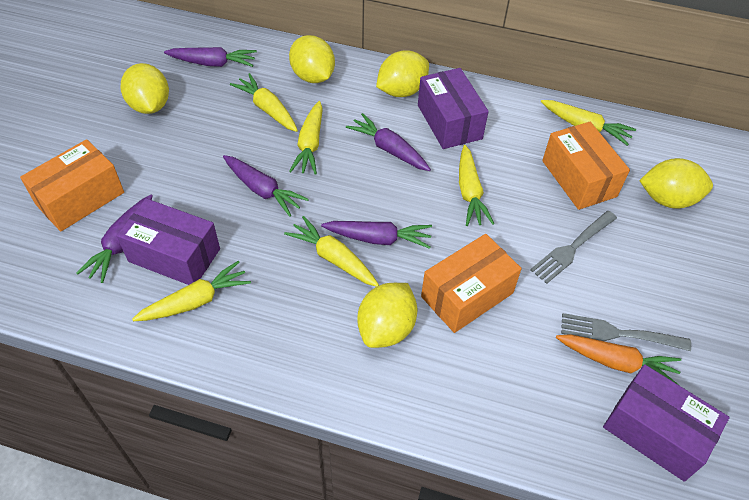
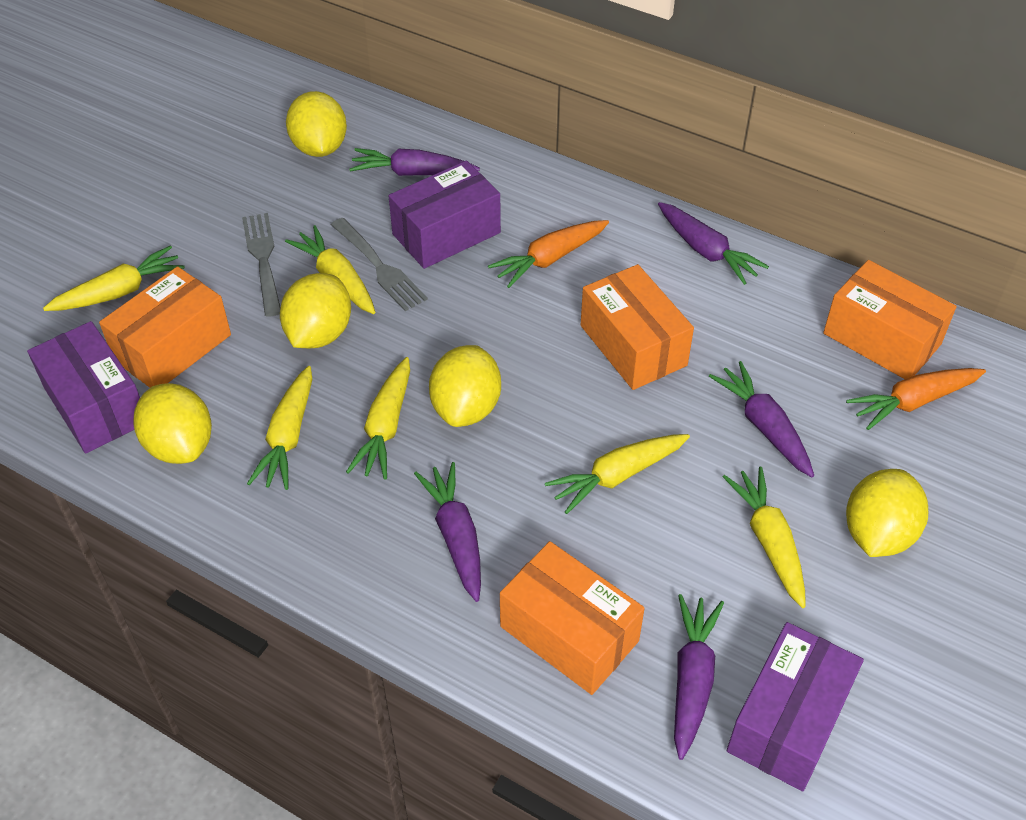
orange box: 3 -> 4
orange carrot: 1 -> 2

